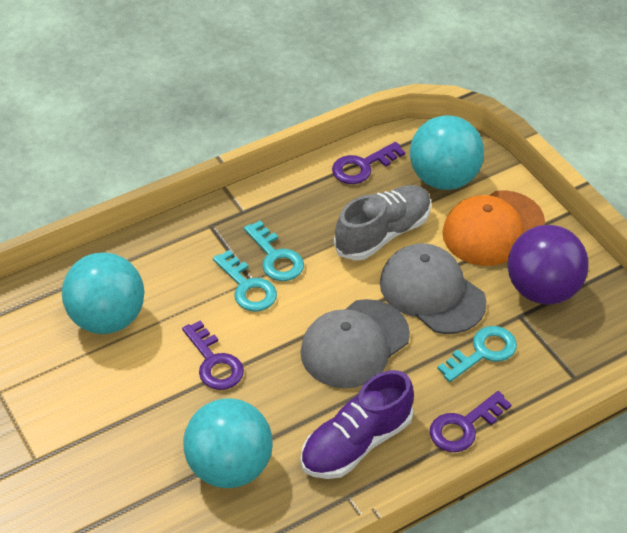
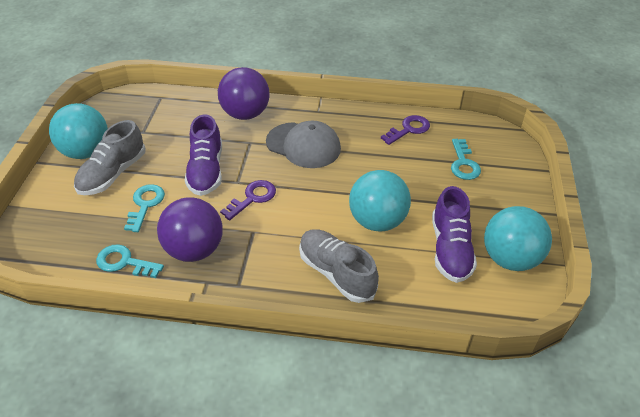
grey cap: 2 -> 1
grey shoe: 1 -> 2
orange cap: 1 -> 0
purple ball: 1 -> 2
purple key: 3 -> 2
purple shoe: 1 -> 2

